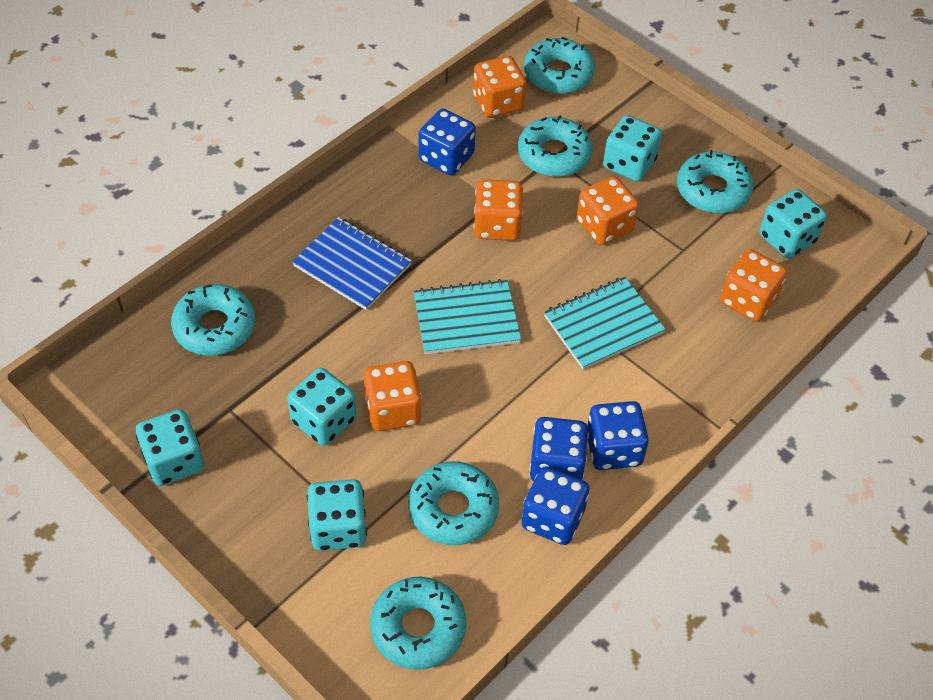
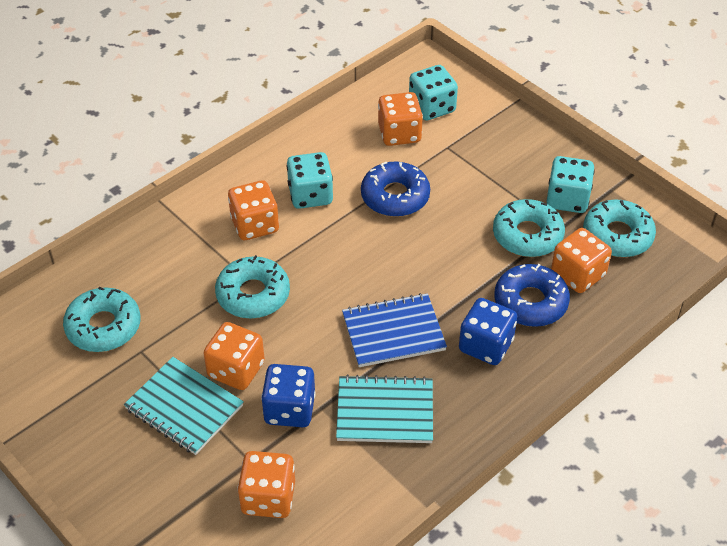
blue dice: 4 -> 2
blue donut: 0 -> 2
turquoise dice: 5 -> 3
turquoise donut: 6 -> 4

